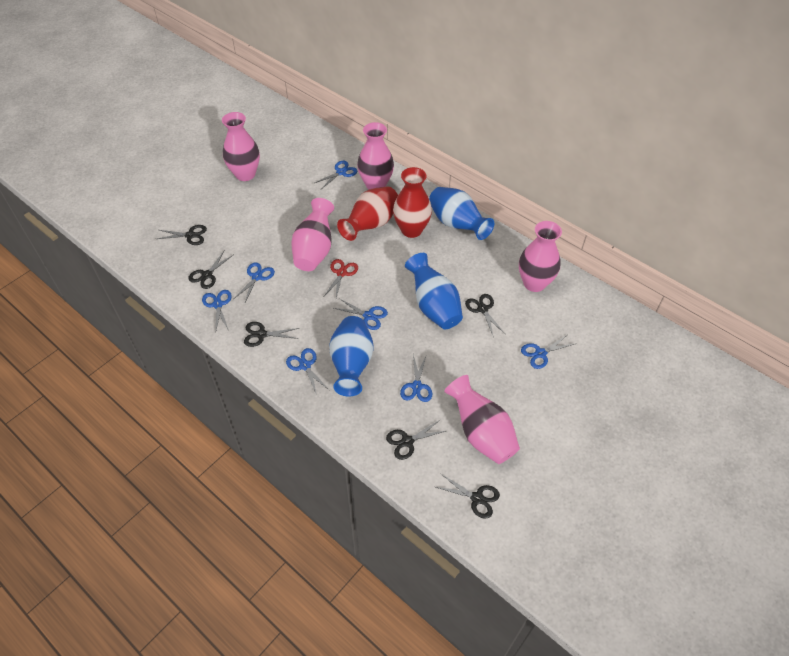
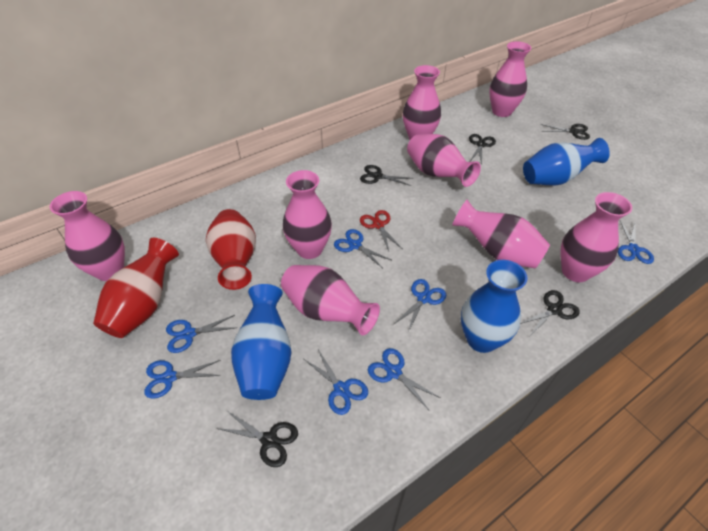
black scissors: 6 -> 5
pink vase: 5 -> 8

